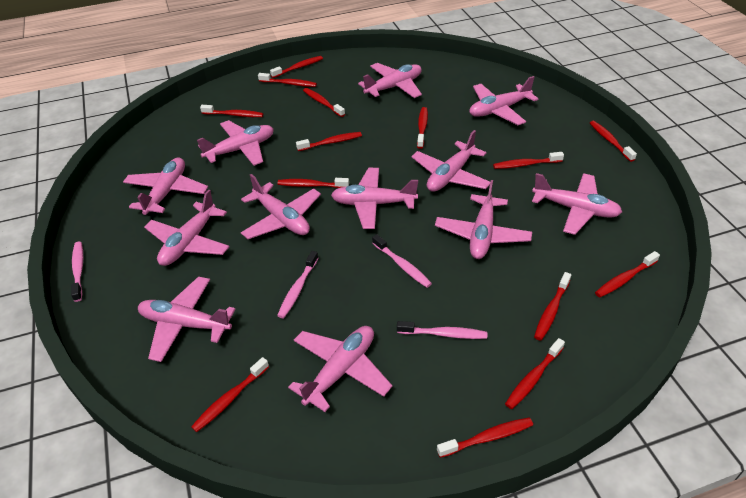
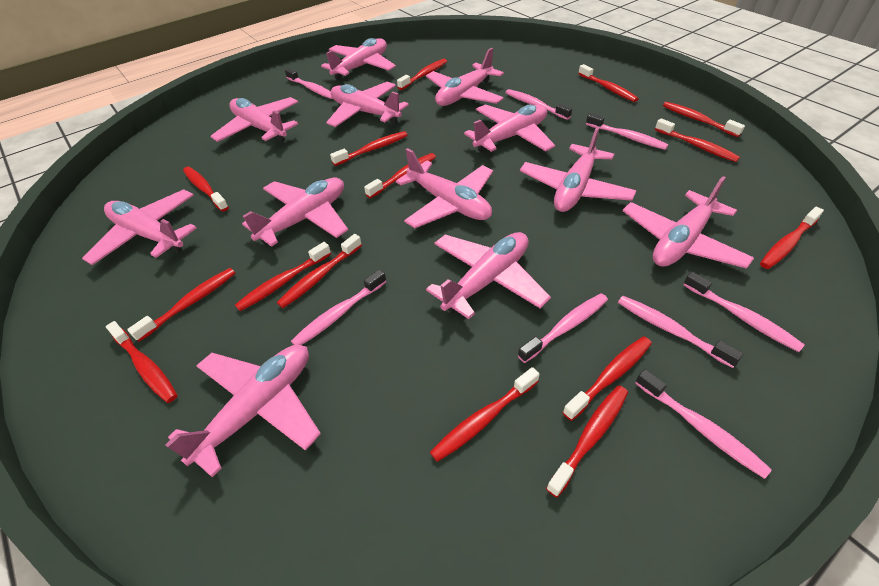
pink toothbrush: 4 -> 8
red toothbrush: 14 -> 15

